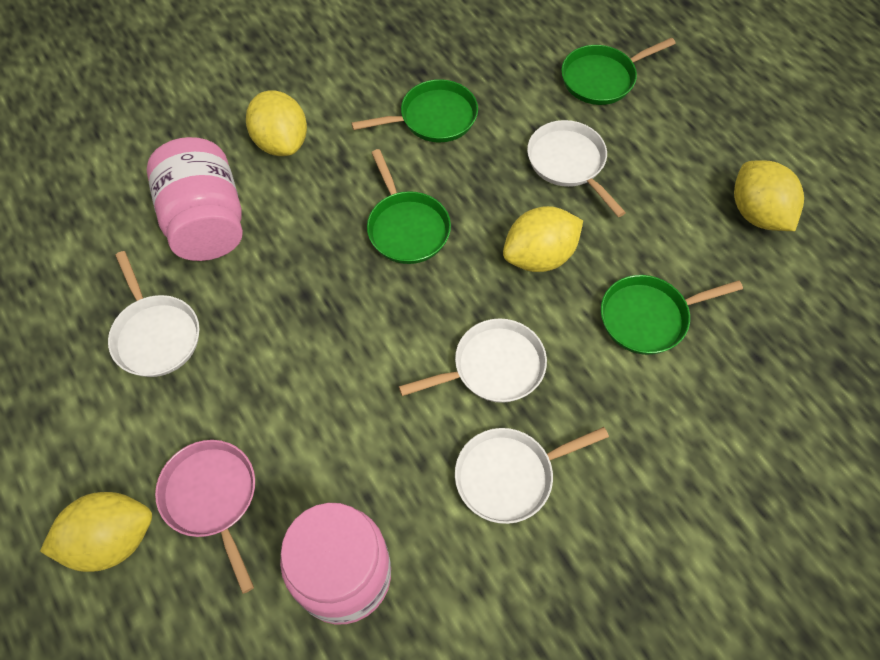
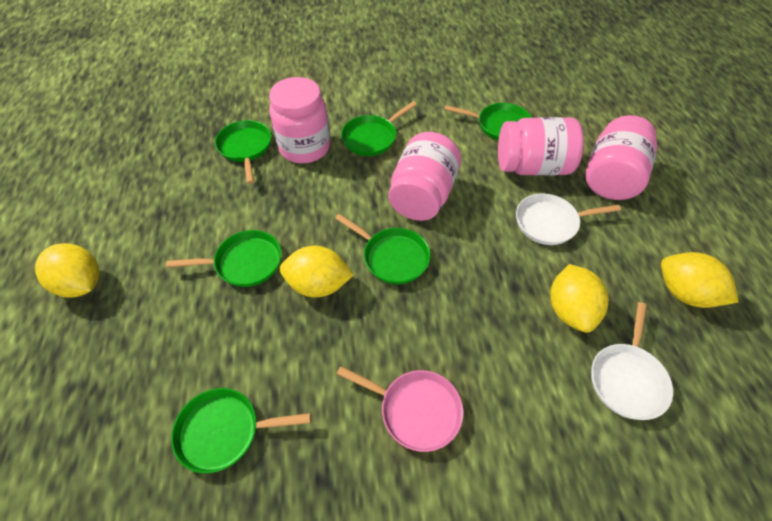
green pan: 4 -> 6
pink jar: 2 -> 4
white pan: 4 -> 2

